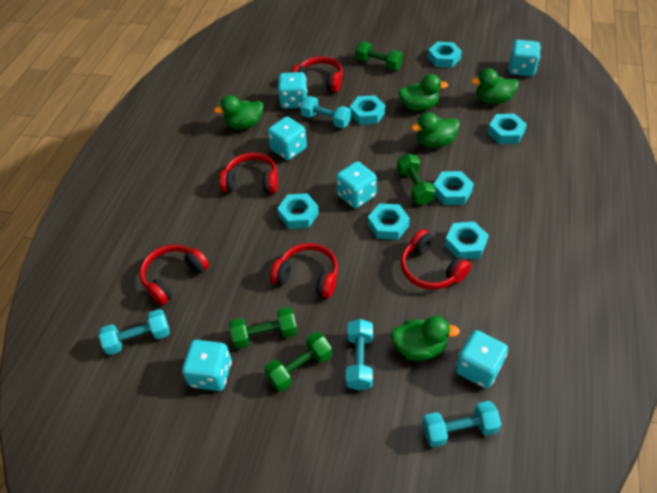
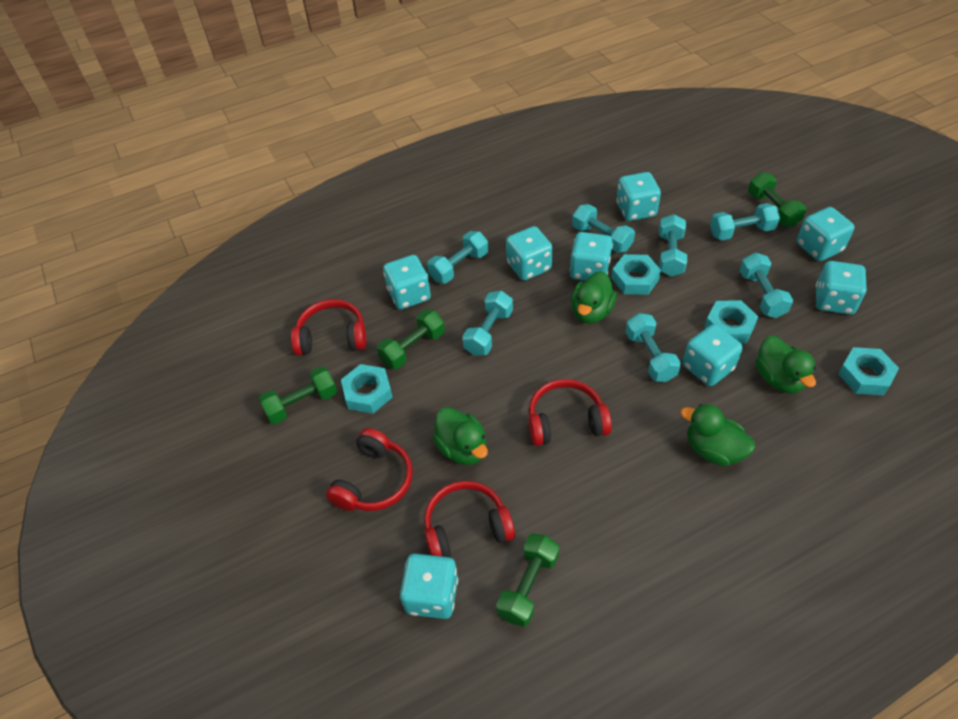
green duck: 5 -> 4
red headphones: 5 -> 4
turquoise dice: 6 -> 8
turquoise dumbbell: 4 -> 7
turquoise nut: 7 -> 4

